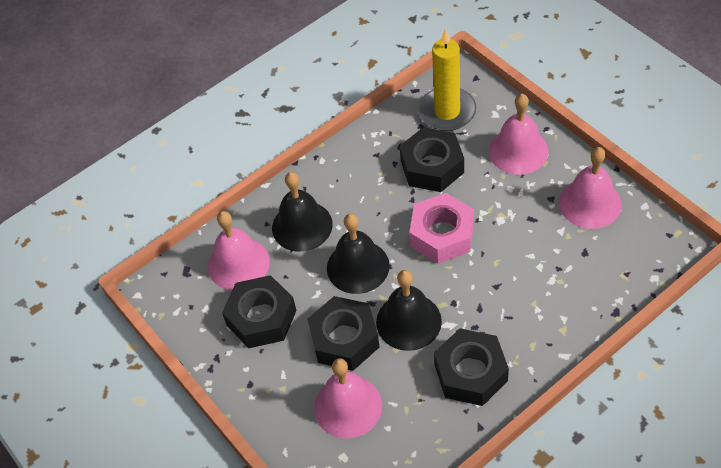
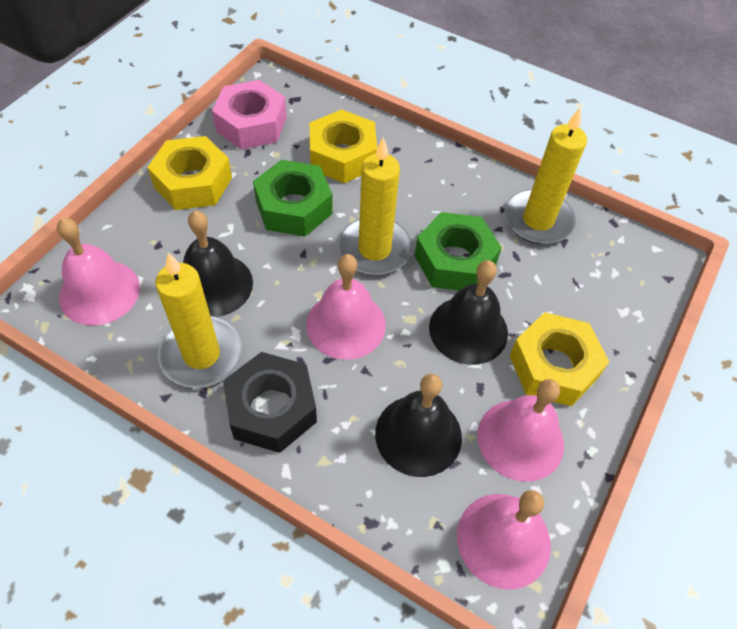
black nut: 4 -> 1
green nut: 0 -> 2
yellow candle: 1 -> 3
yellow nut: 0 -> 3

